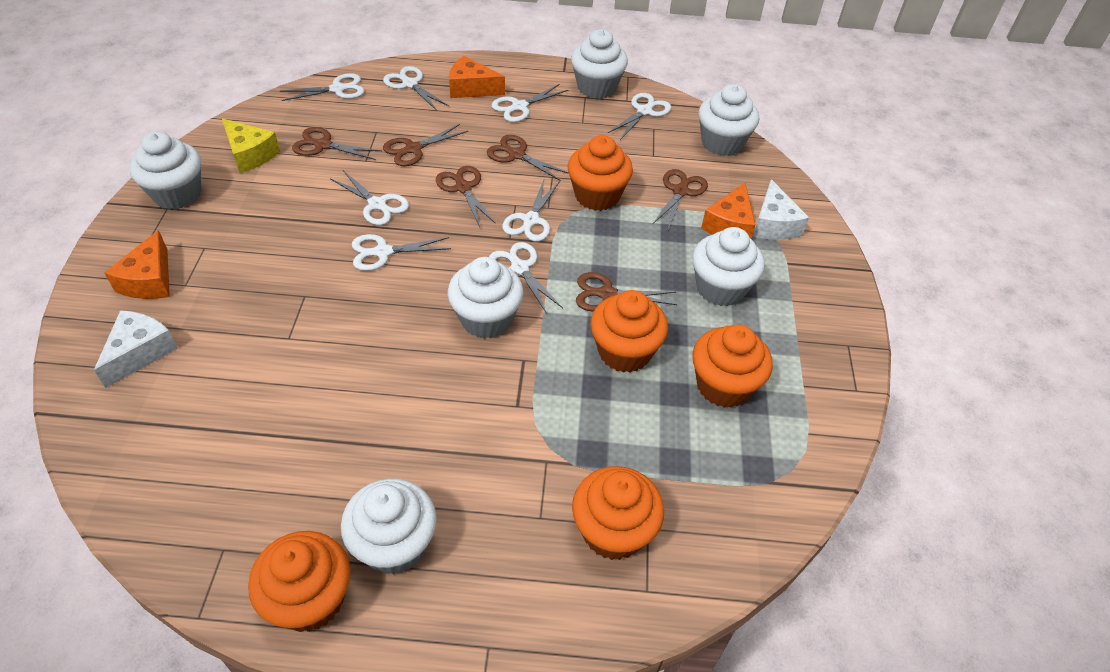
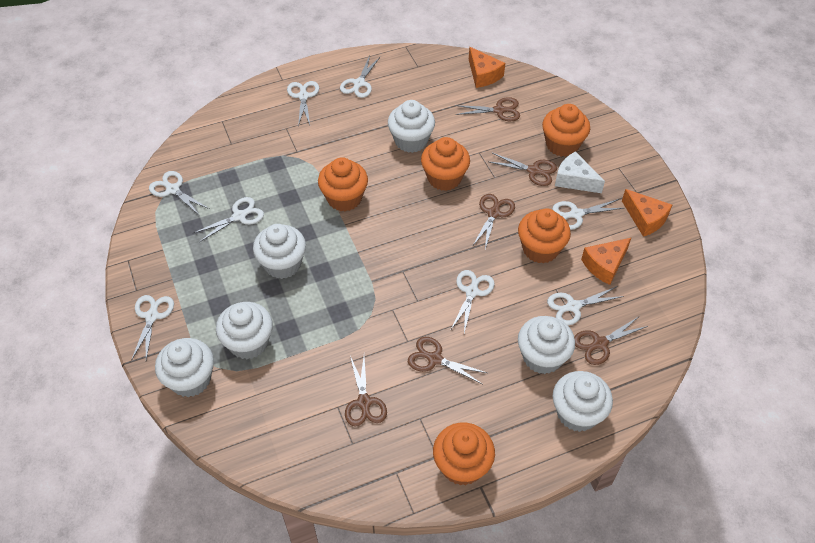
white cheese: 2 -> 1
yellow cheese: 1 -> 0

